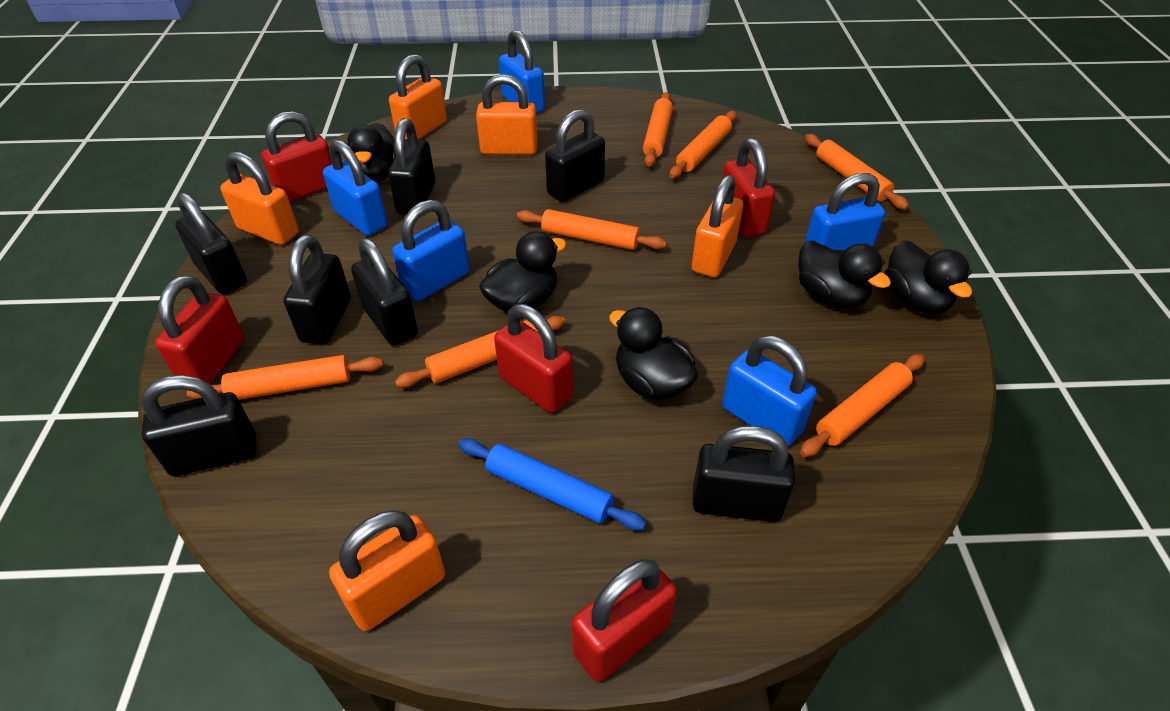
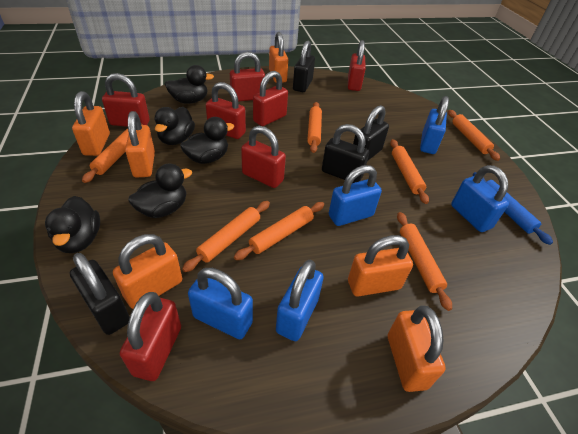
black padlock: 7 -> 4
orange padlock: 5 -> 6
red padlock: 5 -> 7

